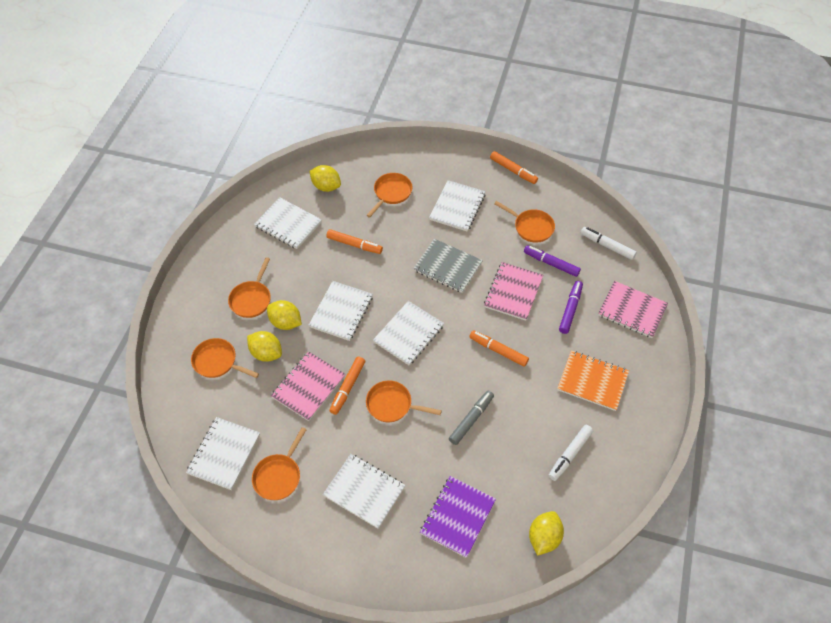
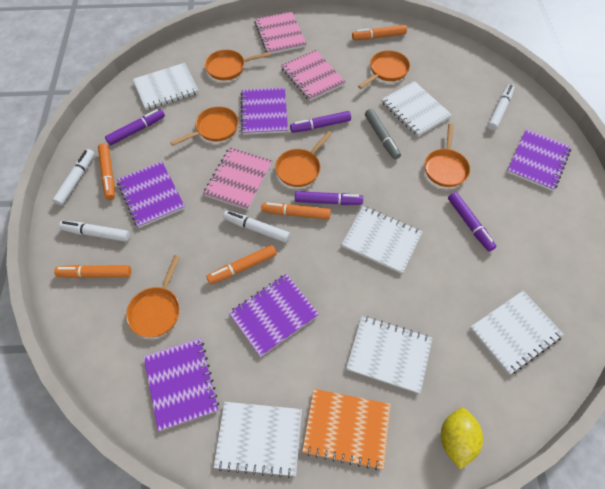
grey notebook: 1 -> 0
orange marker: 4 -> 5
purple marker: 2 -> 4
purple notebook: 1 -> 5
white marker: 2 -> 4
yellow lemon: 4 -> 1

